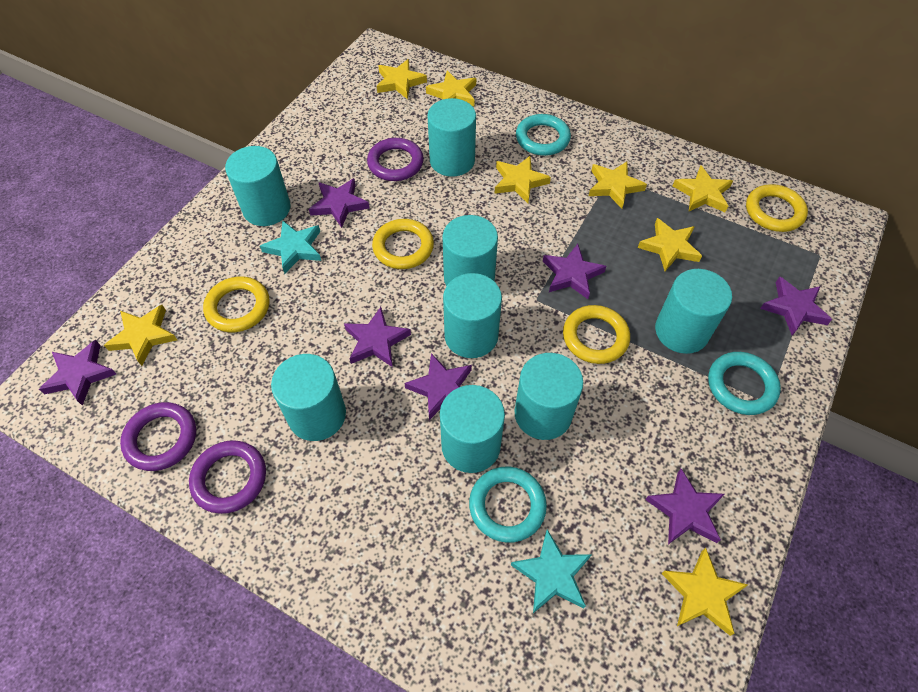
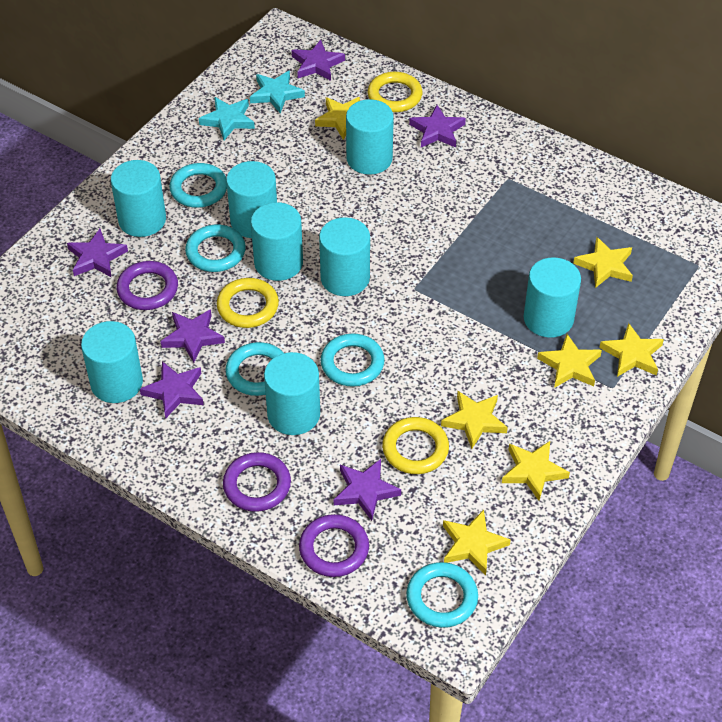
purple star: 7 -> 6
turquoise ring: 3 -> 5
yellow ring: 4 -> 3
yellow star: 8 -> 7

